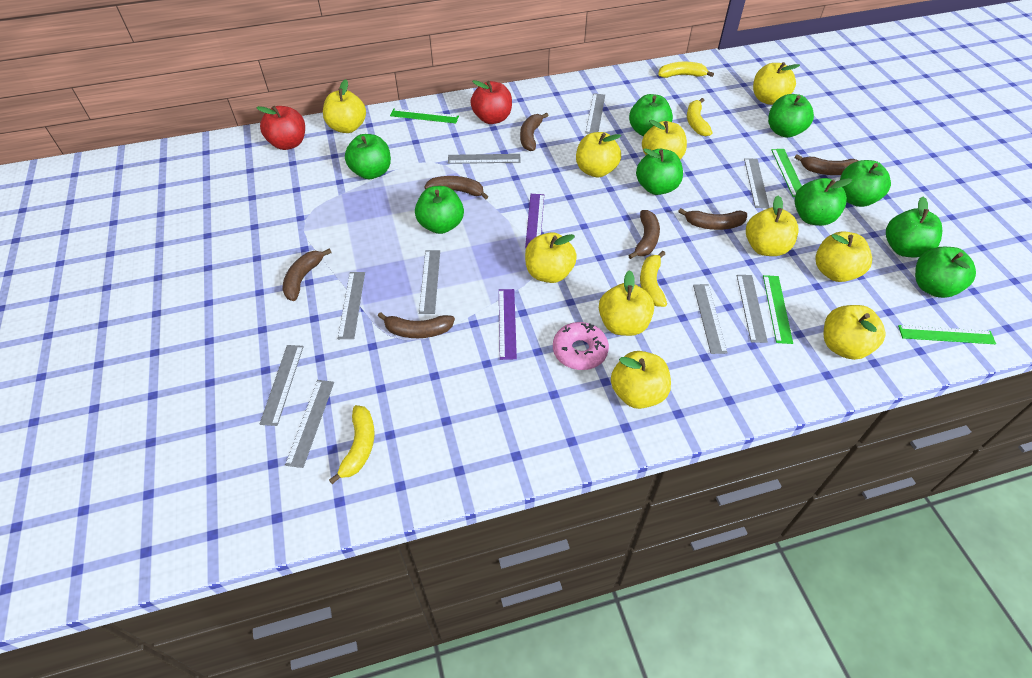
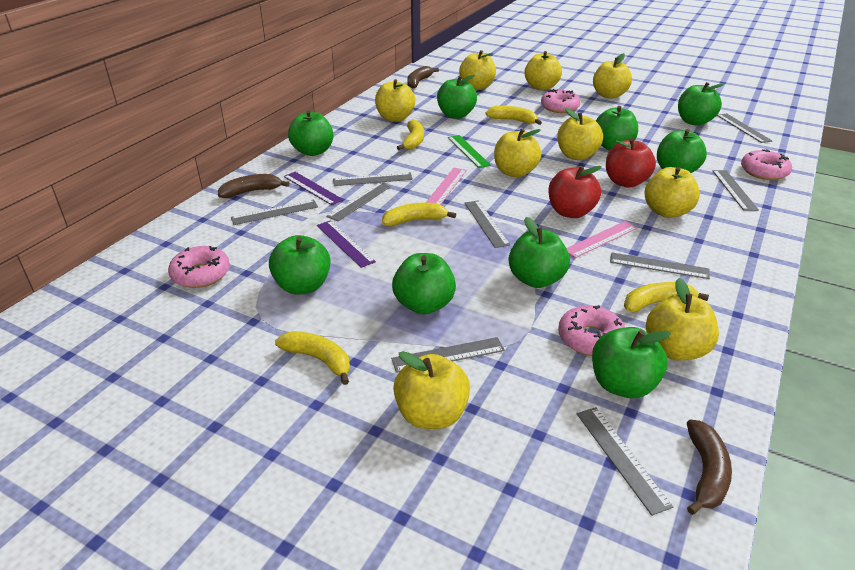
brown banana: 7 -> 3
green ruler: 4 -> 1
pink donut: 1 -> 4
pink ruler: 0 -> 2
yellow apple: 10 -> 9
yellow banana: 4 -> 5

